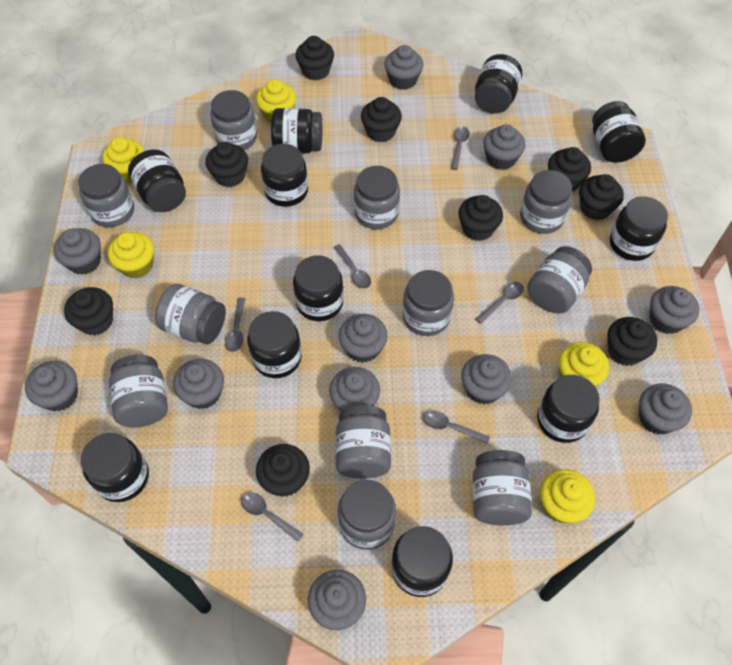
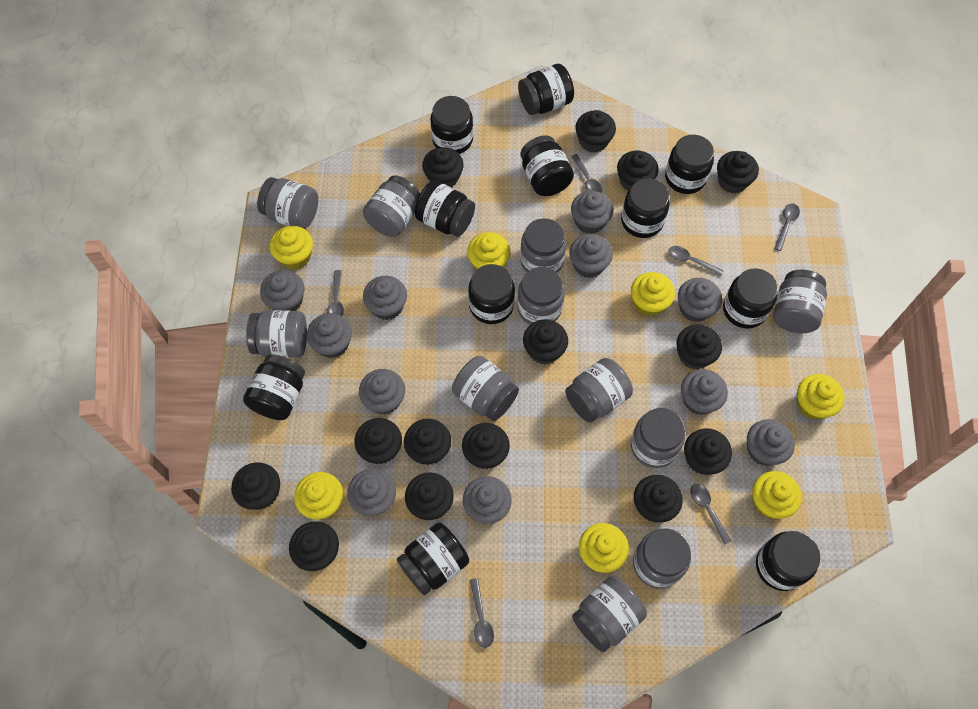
black cupcake: 9 -> 14
yellow cupcake: 5 -> 7

